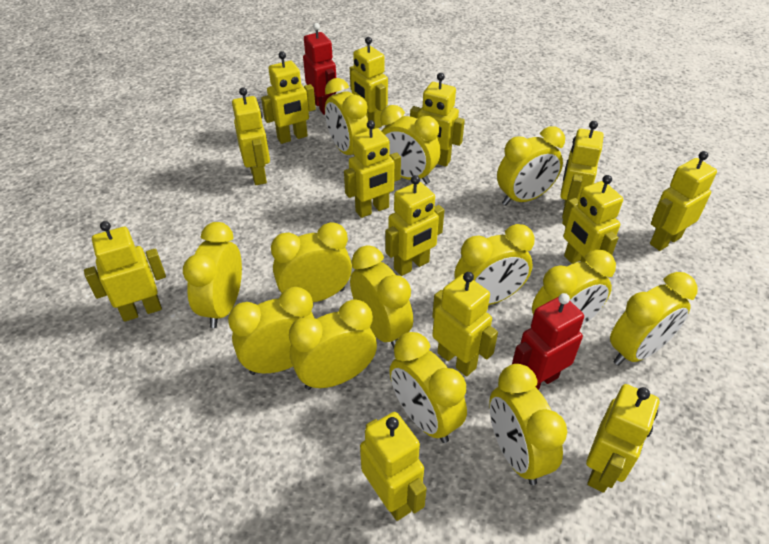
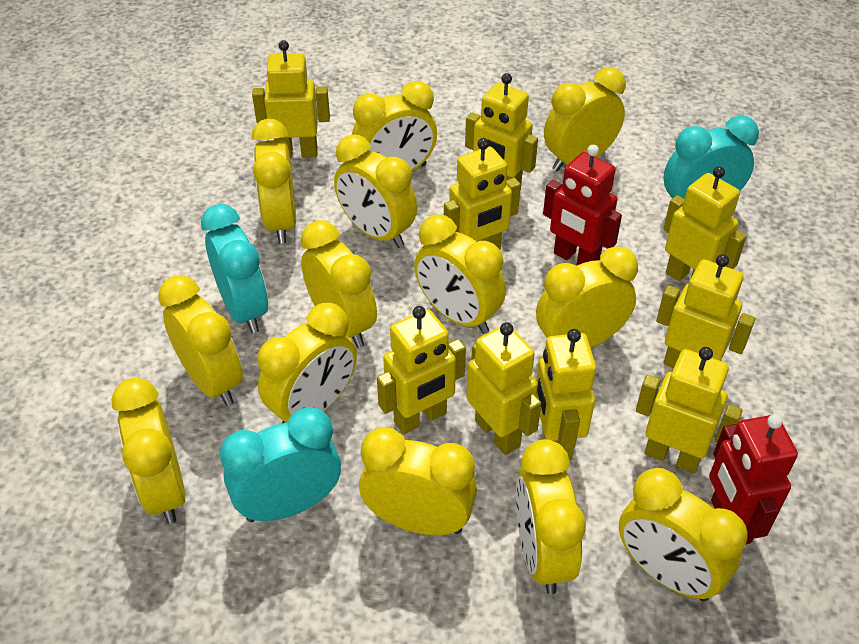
turquoise clock: 0 -> 3
yellow robot: 13 -> 9

